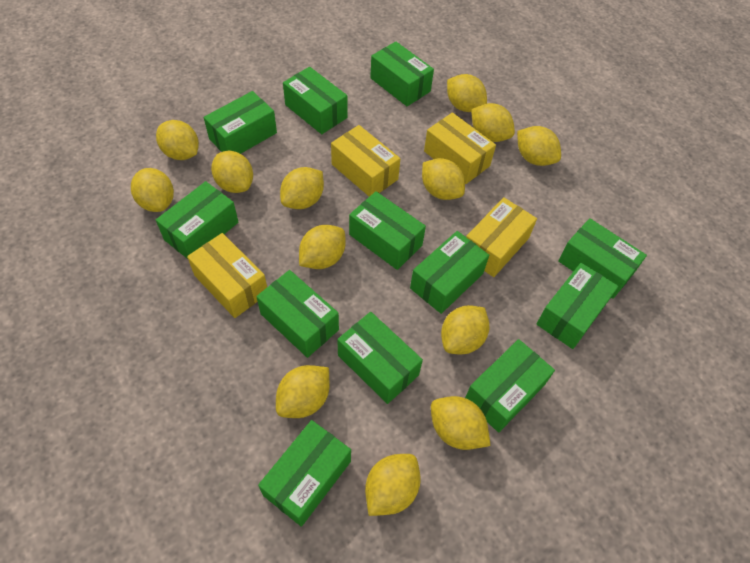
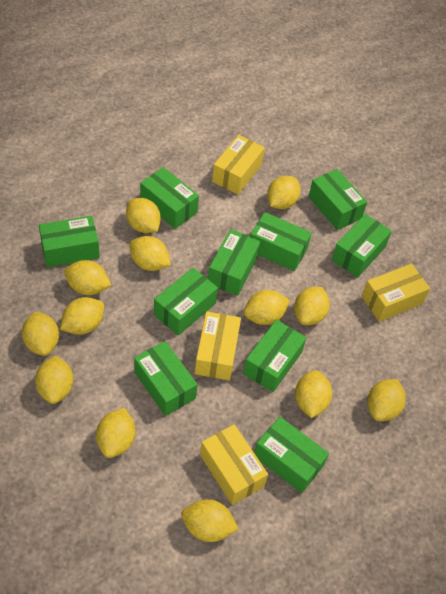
green box: 12 -> 10

